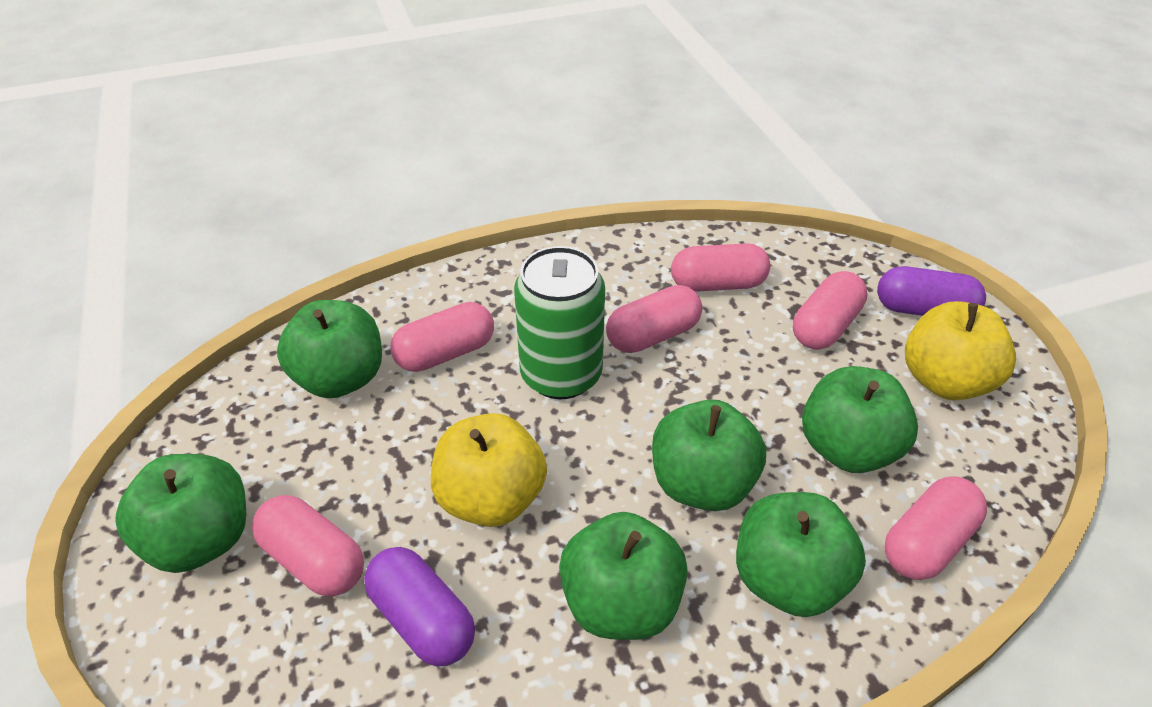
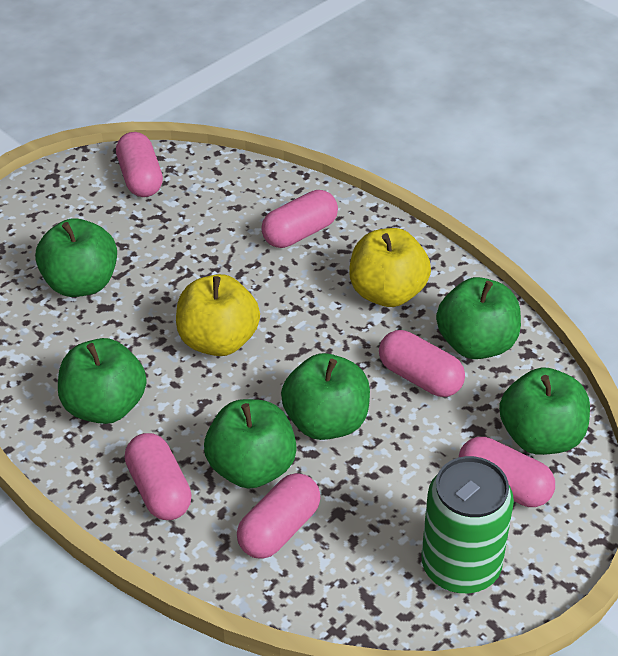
purple capsule: 2 -> 0

